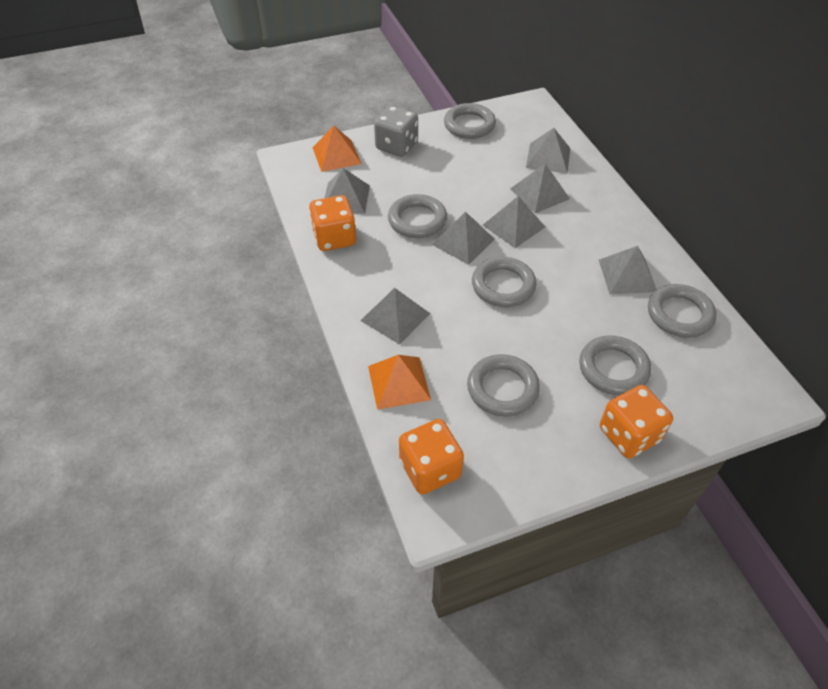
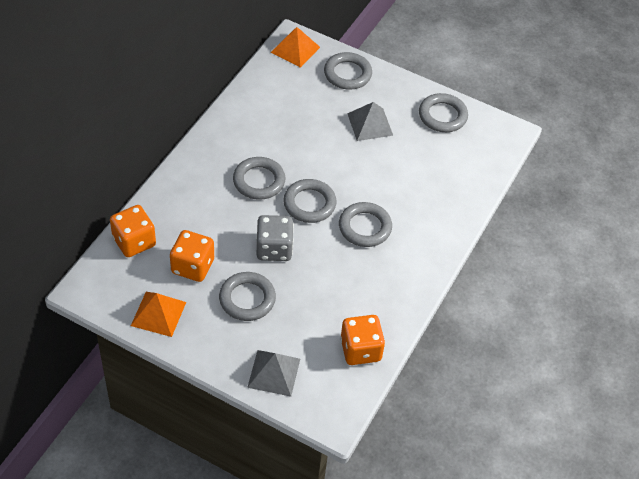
grey pyramid: 7 -> 2

